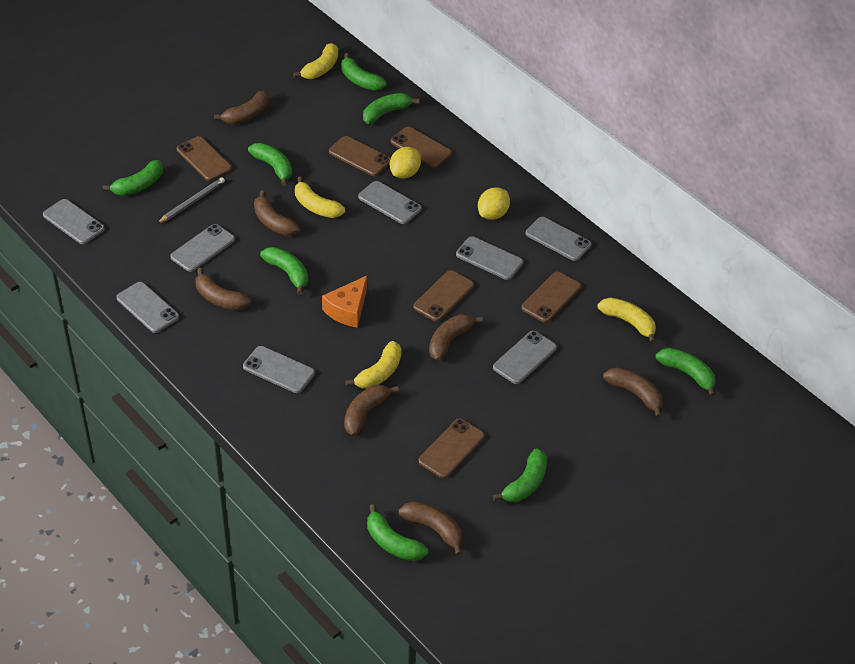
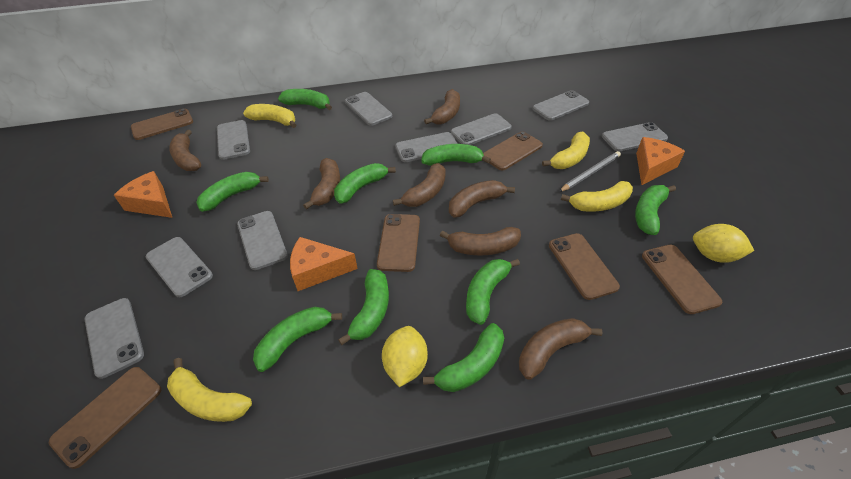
green banana: 8 -> 9
grey phone: 8 -> 9
orange cheese: 1 -> 3

